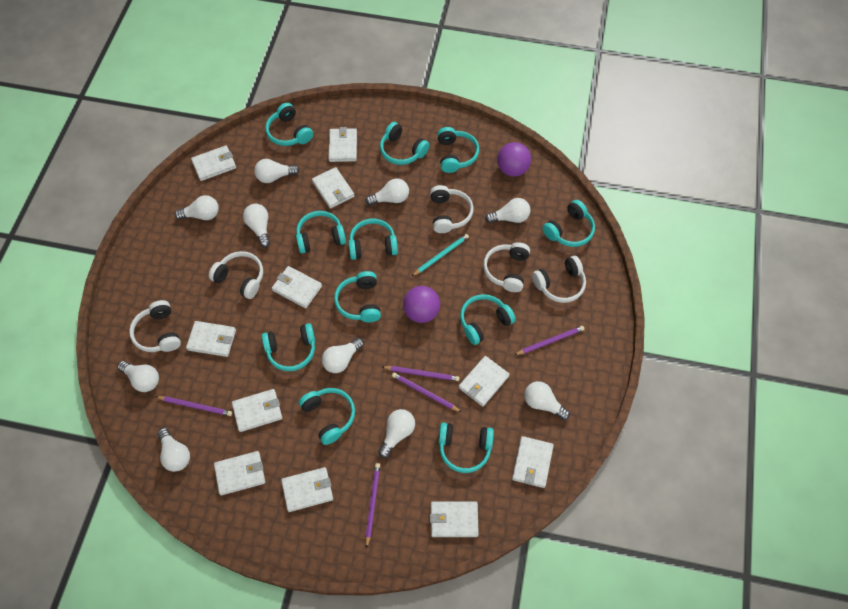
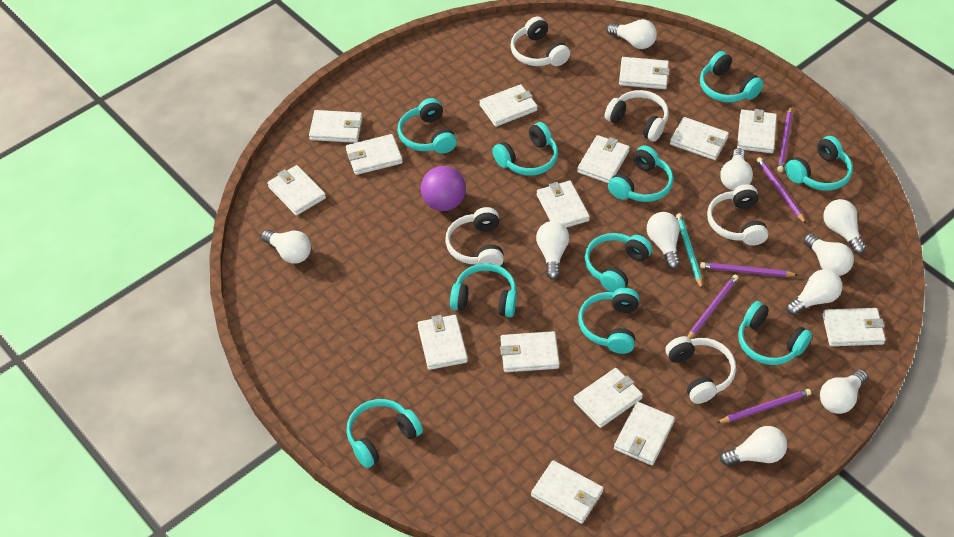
purple ball: 2 -> 1
turquoise headphones: 11 -> 10
white wallet: 11 -> 15

